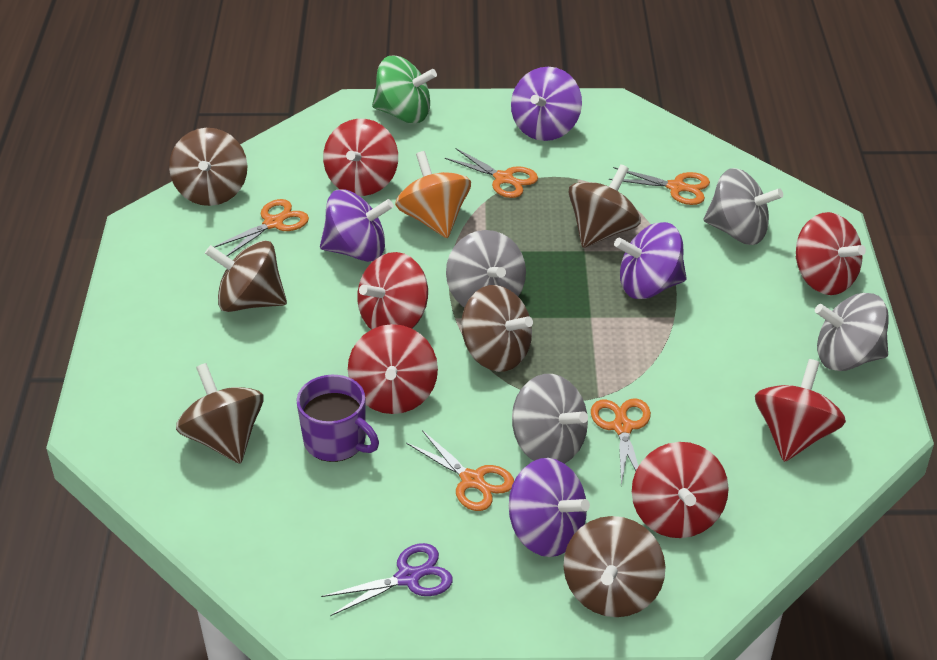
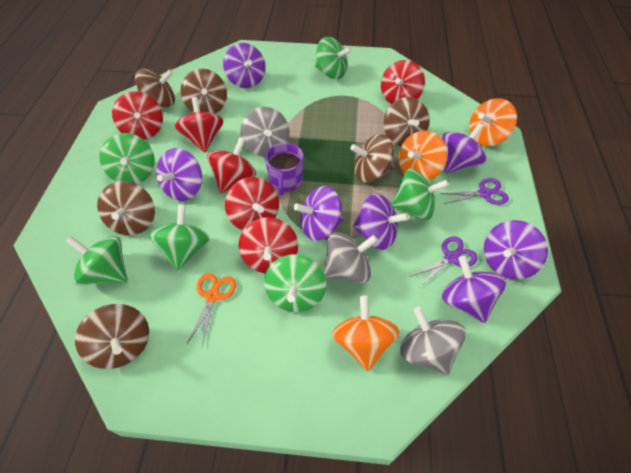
green spinning top: 1 -> 6
grey spinning top: 4 -> 3
orange scissors: 5 -> 1
orange spinning top: 1 -> 3
purple scissors: 1 -> 2
purple spinning top: 4 -> 7

